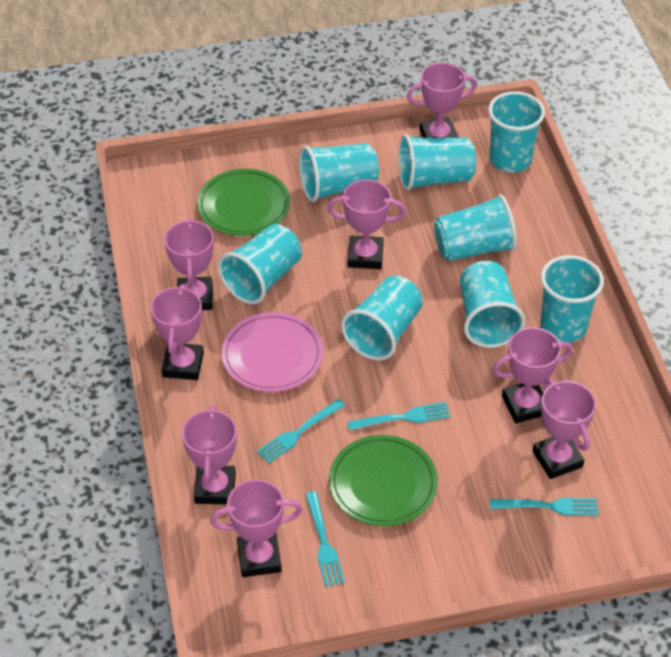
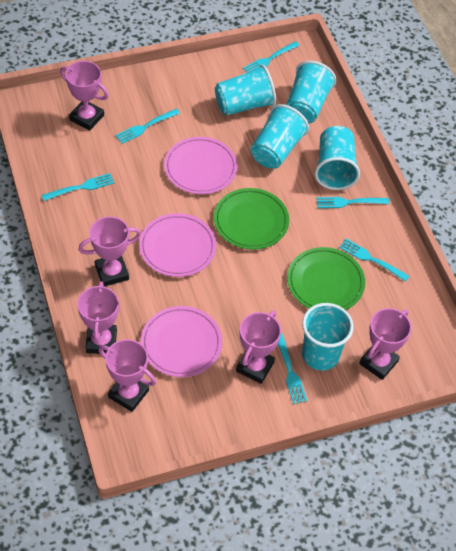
pink plate: 1 -> 3
pink trophy: 8 -> 6
turquoise cup: 8 -> 5
turquoise fork: 4 -> 6

